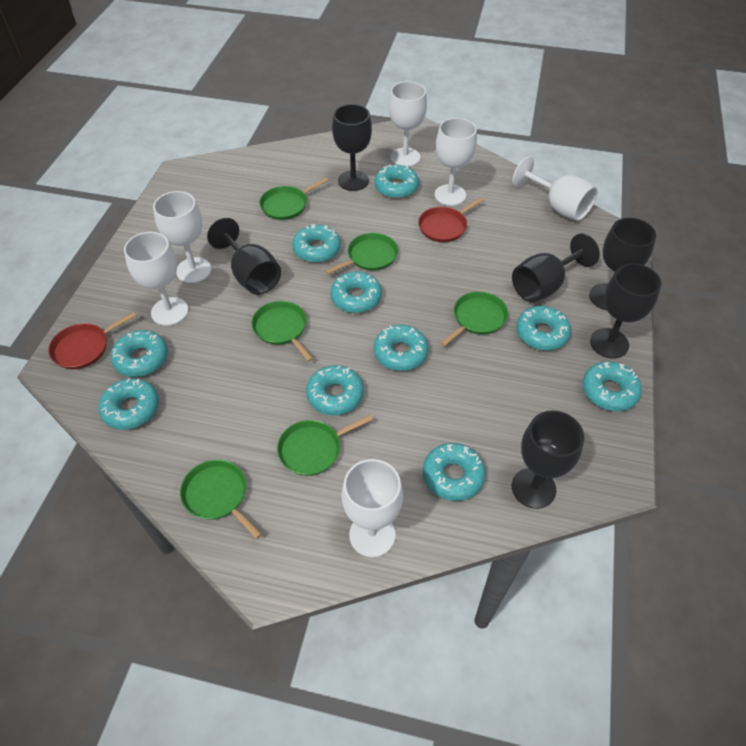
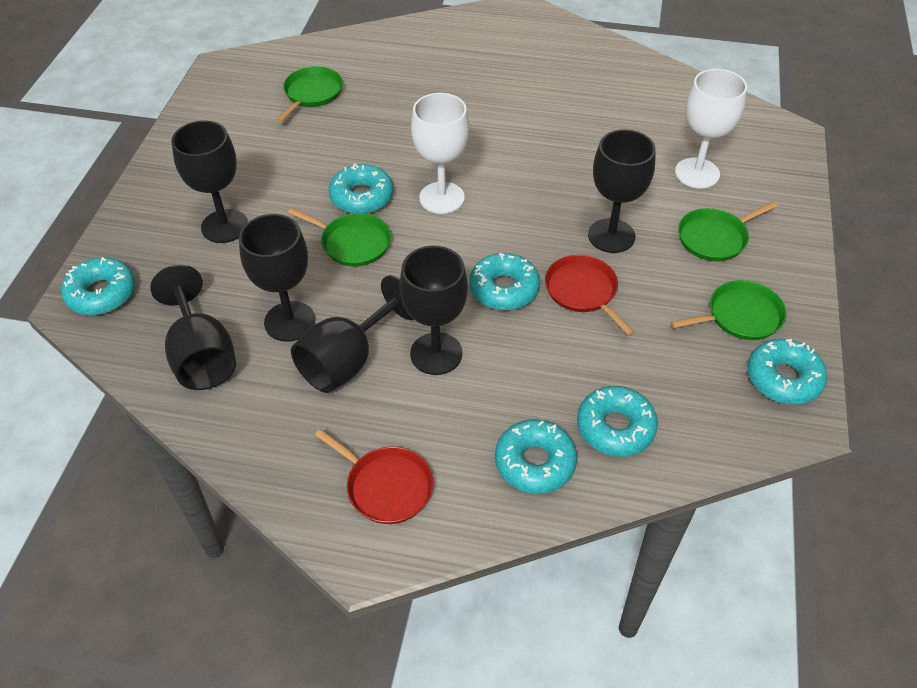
green pan: 6 -> 4
turquoise donut: 10 -> 6
white goblet: 6 -> 2

